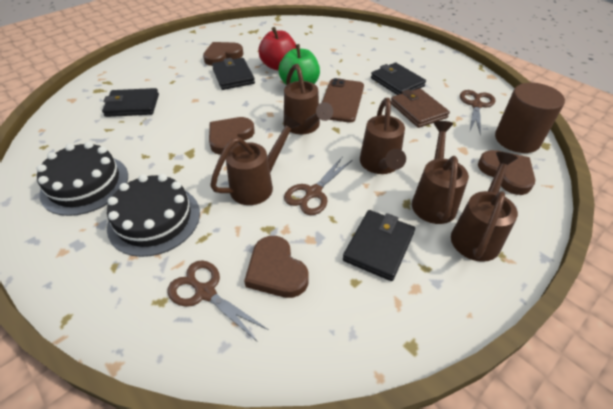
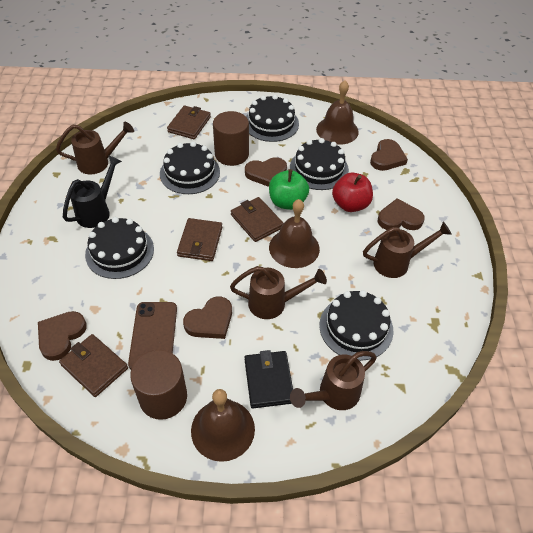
black cake: 2 -> 5
black wallet: 4 -> 1
black watering can: 0 -> 1
brown bell: 0 -> 3
brown cylinder: 1 -> 2
brown heart: 4 -> 5
brown scissors: 3 -> 0
brown wallet: 1 -> 4
brown watering can: 5 -> 4

